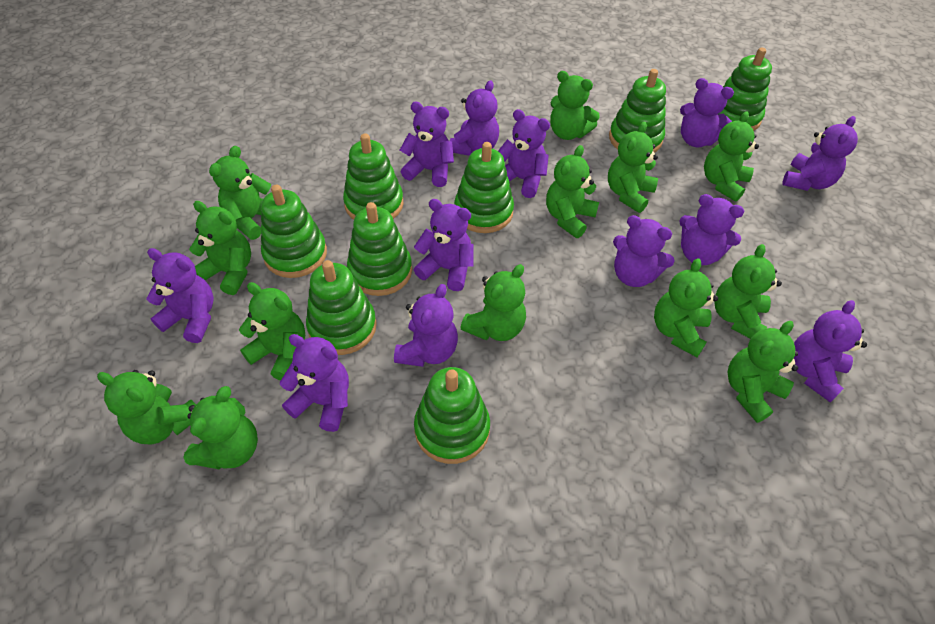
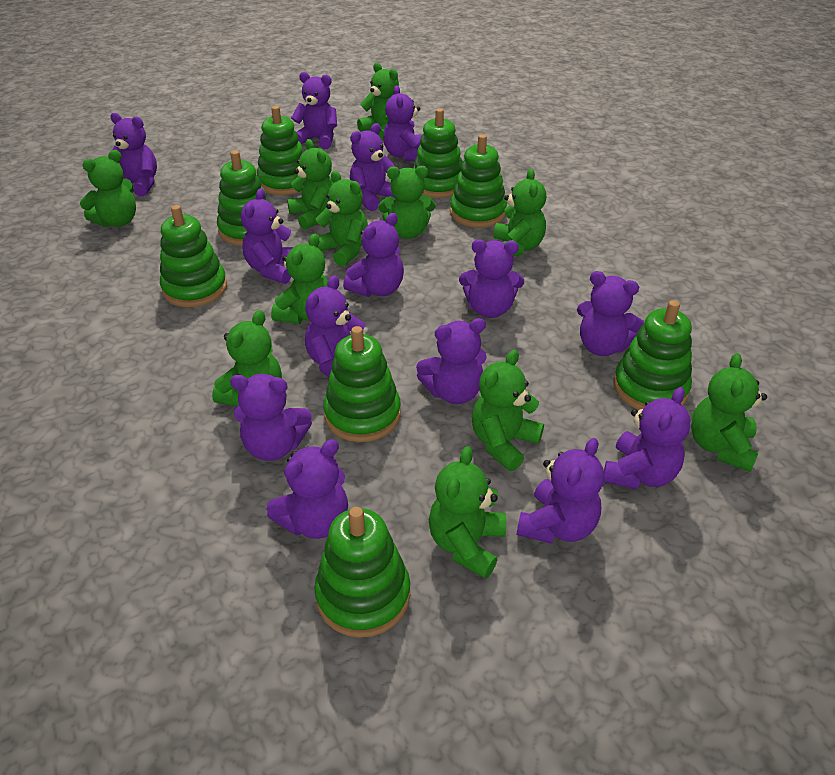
green teddy bear: 13 -> 11
purple teddy bear: 12 -> 14

